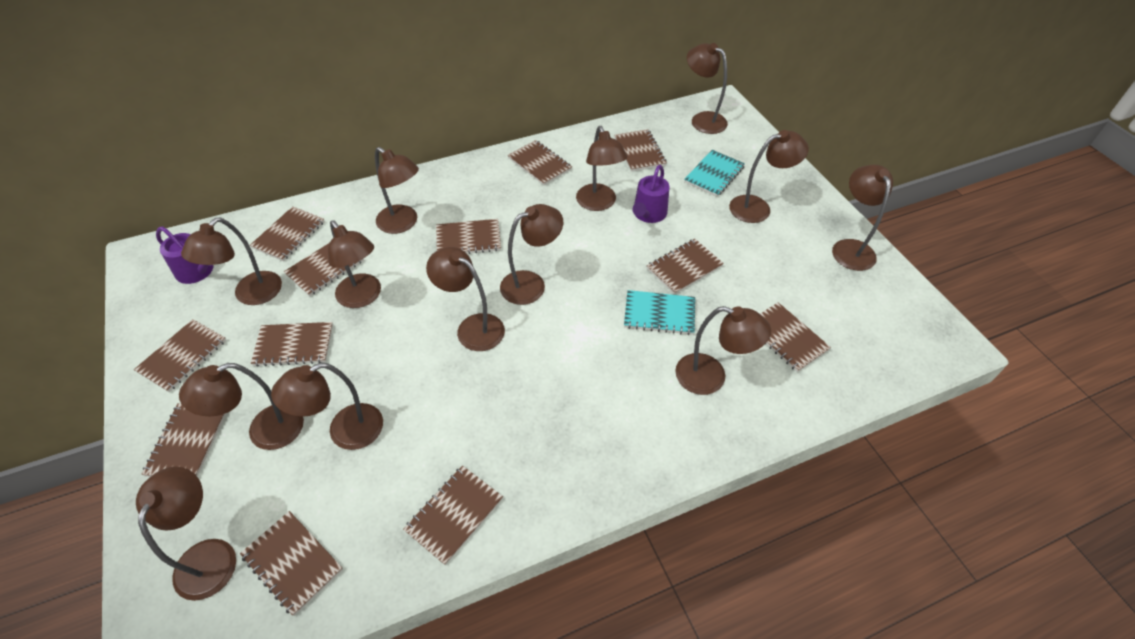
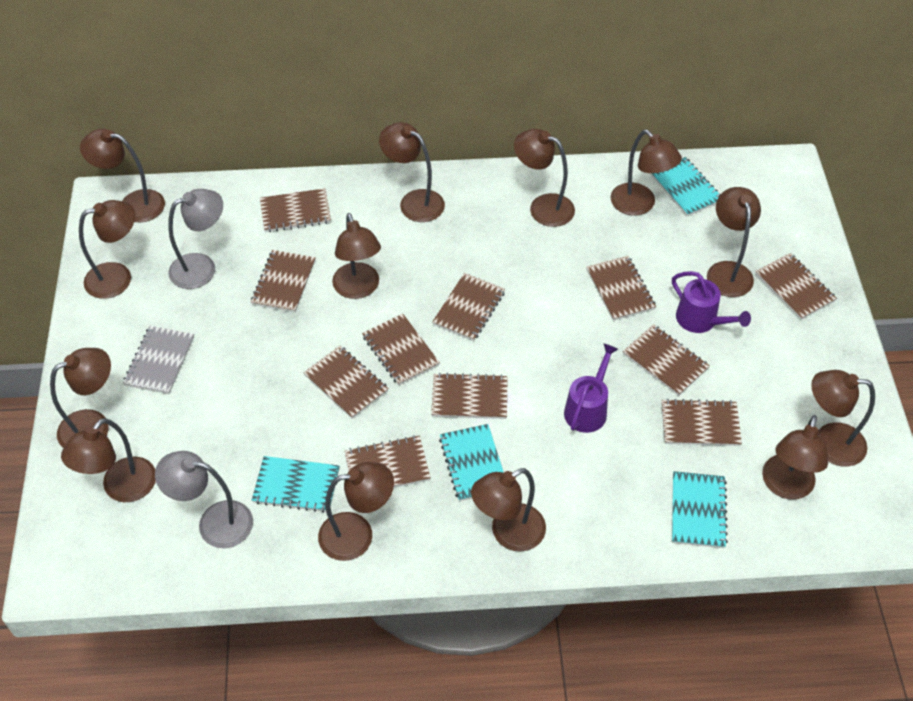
brown notebook: 12 -> 11
grey lamp: 0 -> 2
grey notebook: 0 -> 1
turquoise notebook: 2 -> 4

